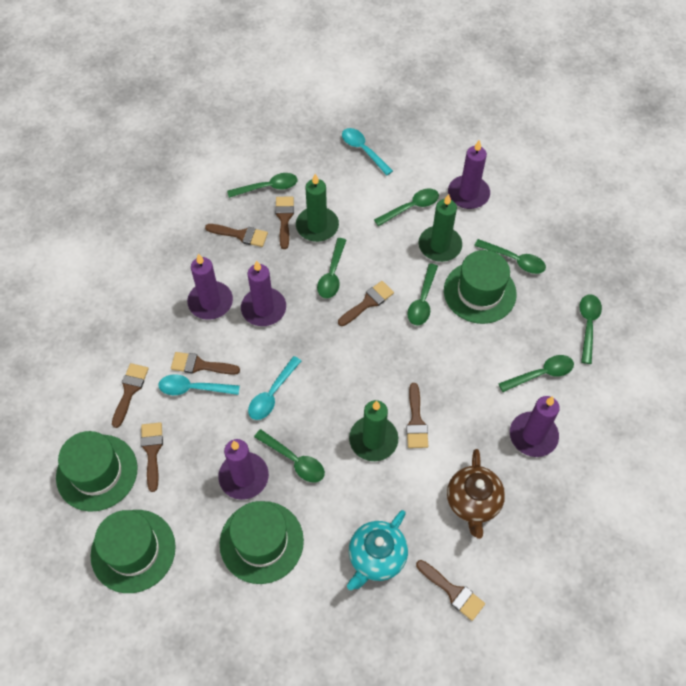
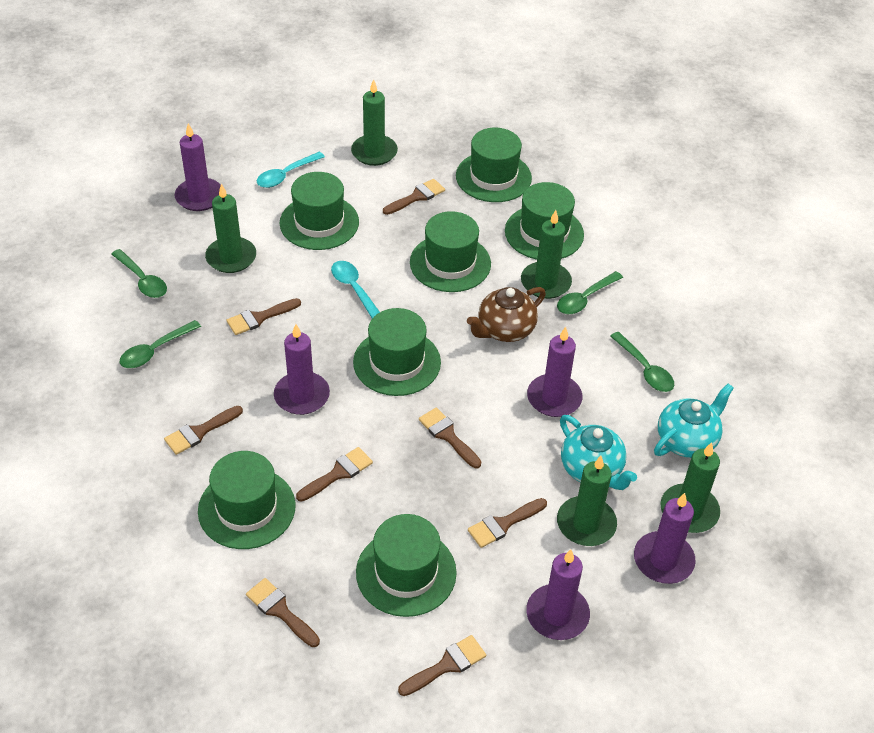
green candle: 3 -> 5
green hat: 4 -> 7
green spoon: 8 -> 4
turquoise spoon: 3 -> 2
turquoise teapot: 1 -> 2

